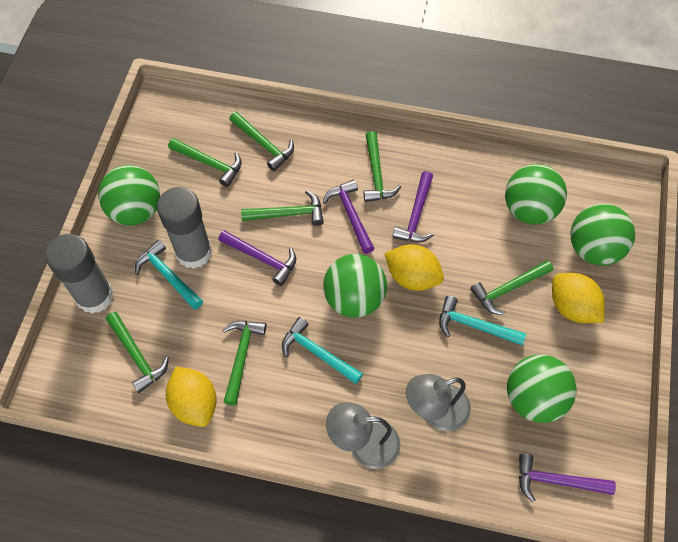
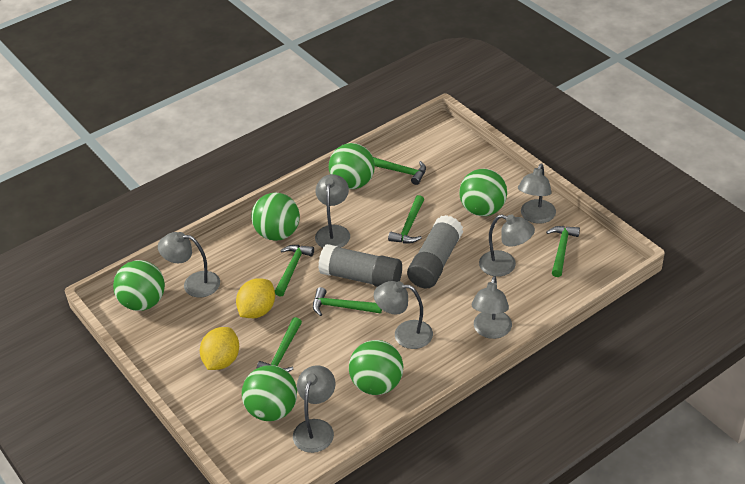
green ball: 5 -> 6
green hammer: 7 -> 6
grey lamp: 2 -> 7
purple hammer: 4 -> 0
turquoise hammer: 3 -> 0
yellow lemon: 3 -> 2

